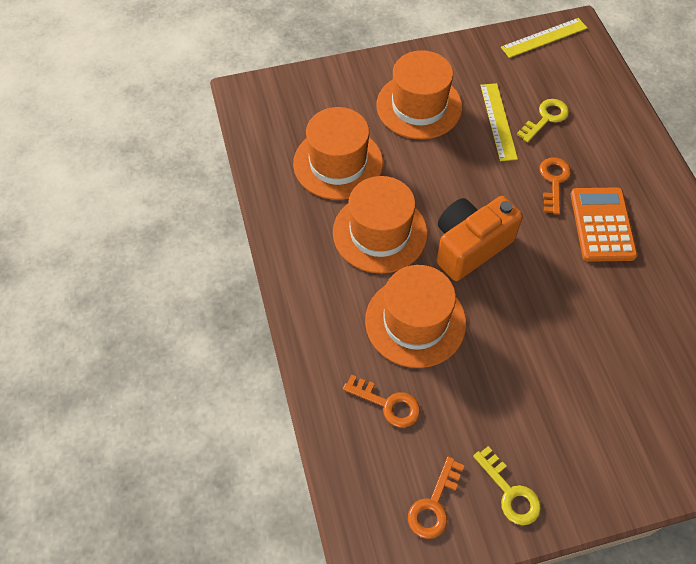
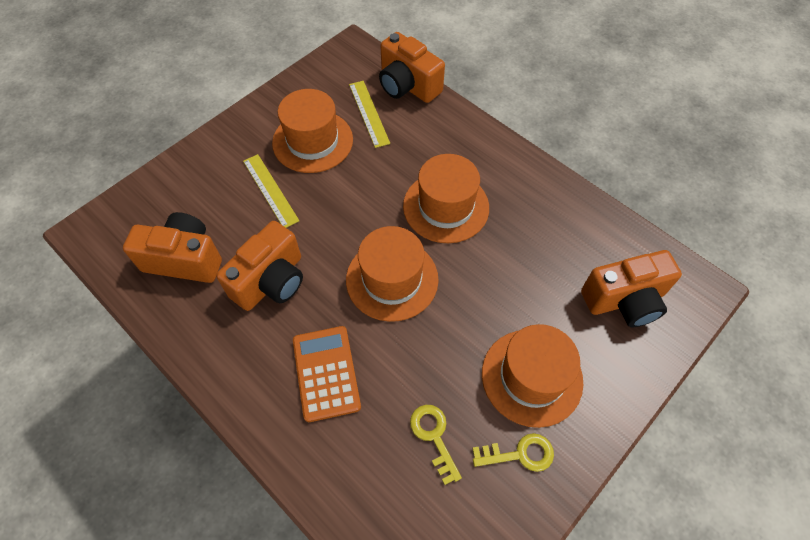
orange camera: 1 -> 4
orange key: 3 -> 0

